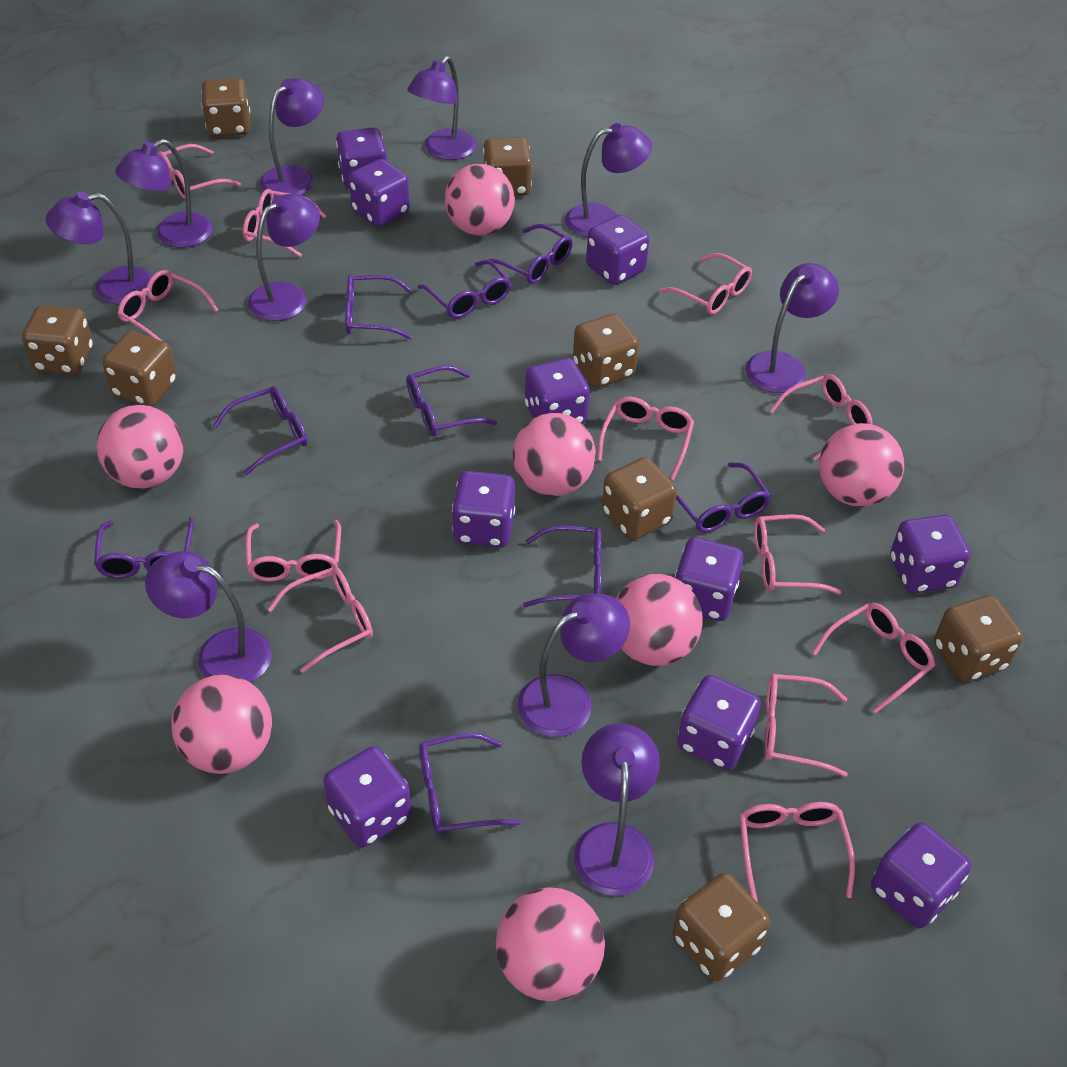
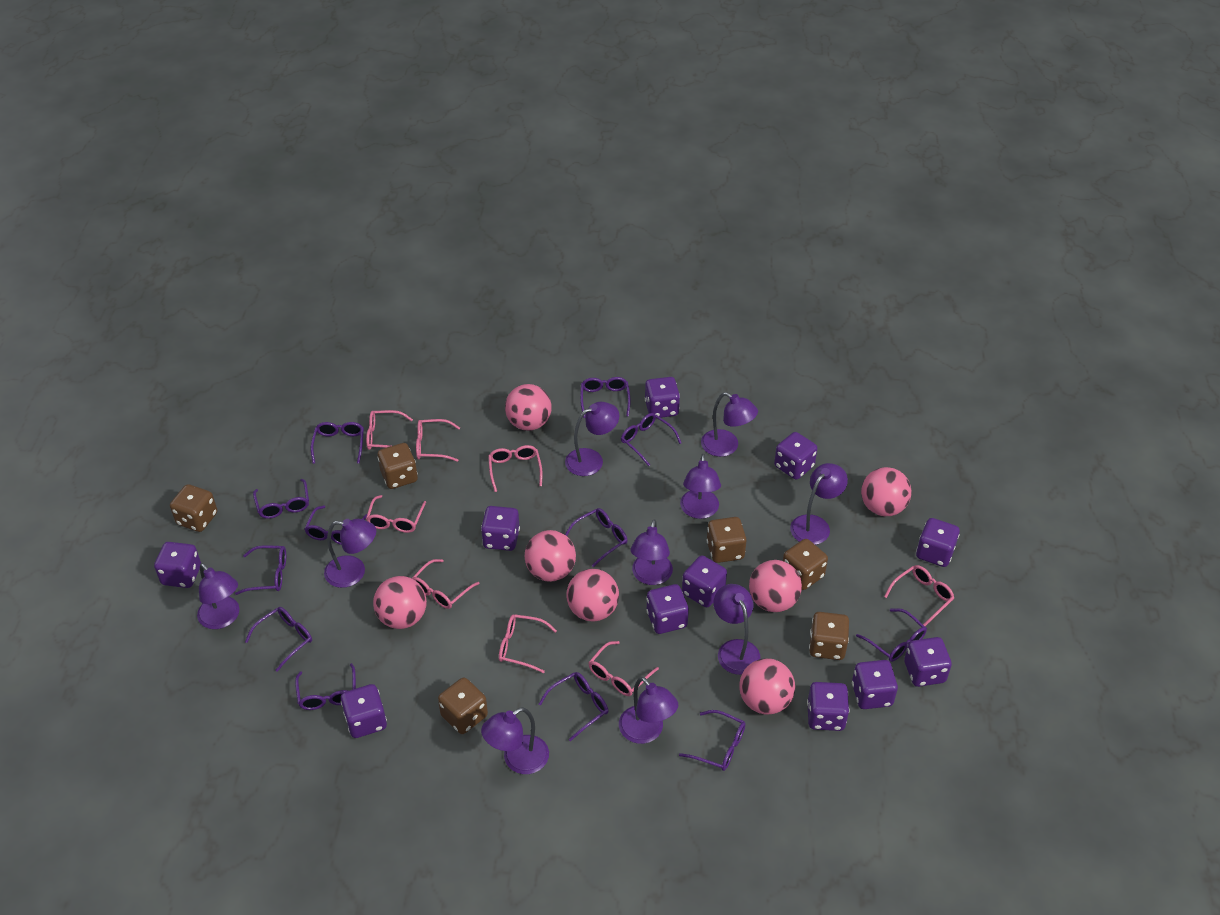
brown dice: 8 -> 6
pink glasses: 12 -> 8
purple dice: 10 -> 11
purple glasses: 9 -> 12

